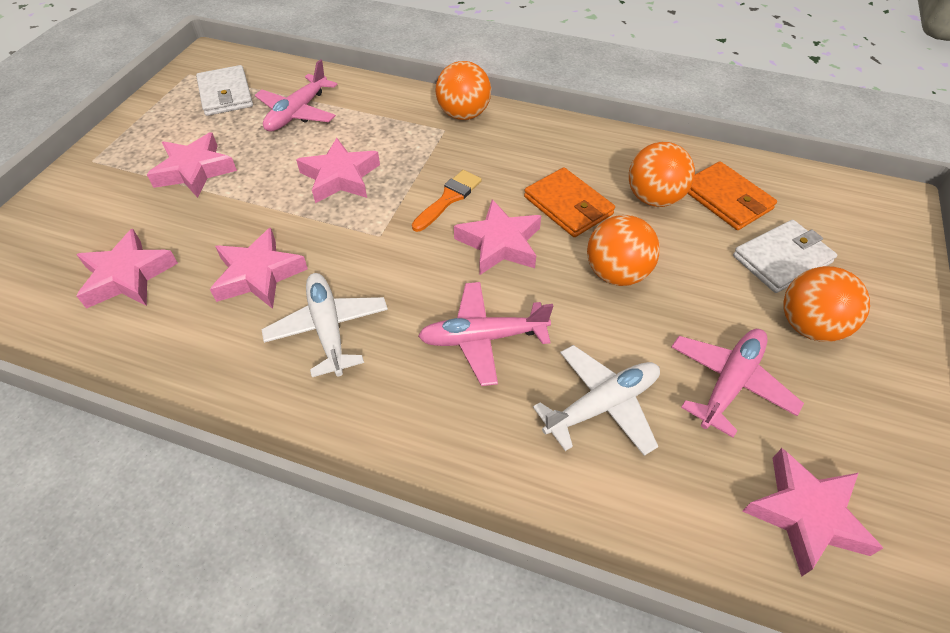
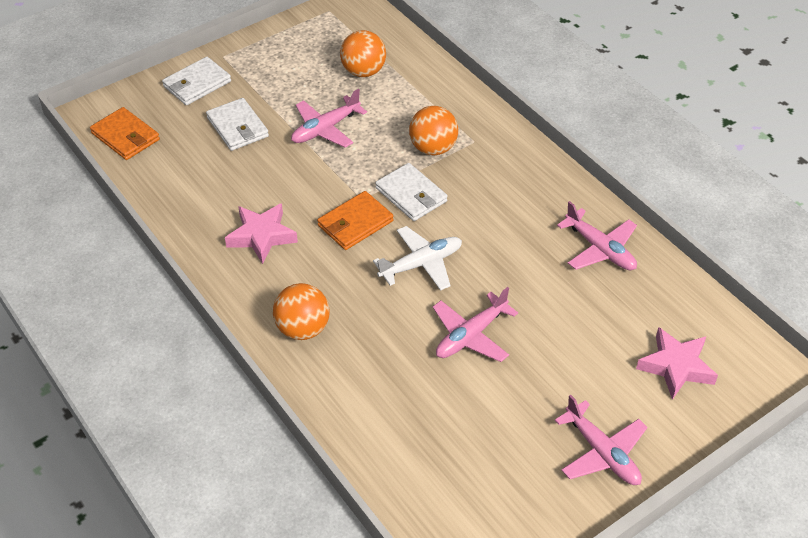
orange ball: 4 -> 3
orange brush: 1 -> 0
pink plane: 3 -> 4
pink star: 6 -> 2
white plane: 2 -> 1
white wallet: 2 -> 3

